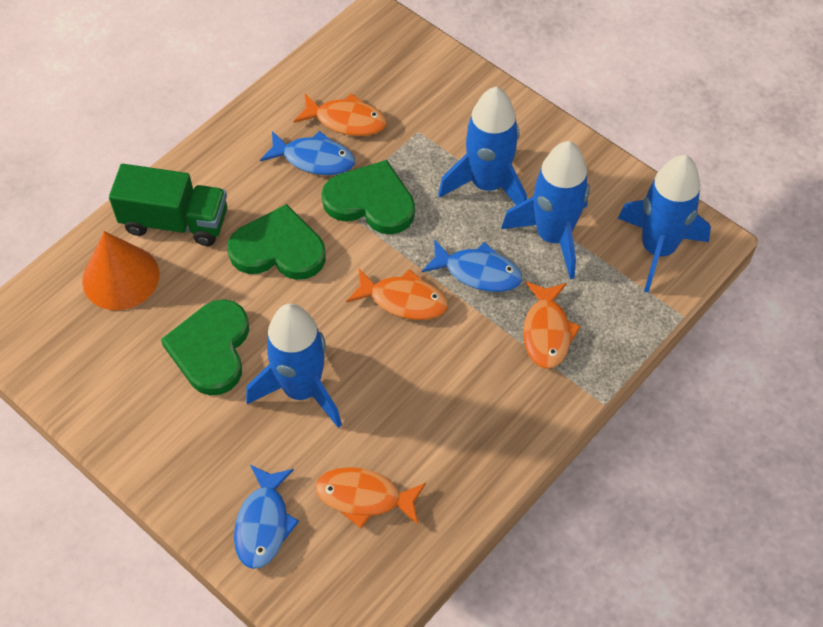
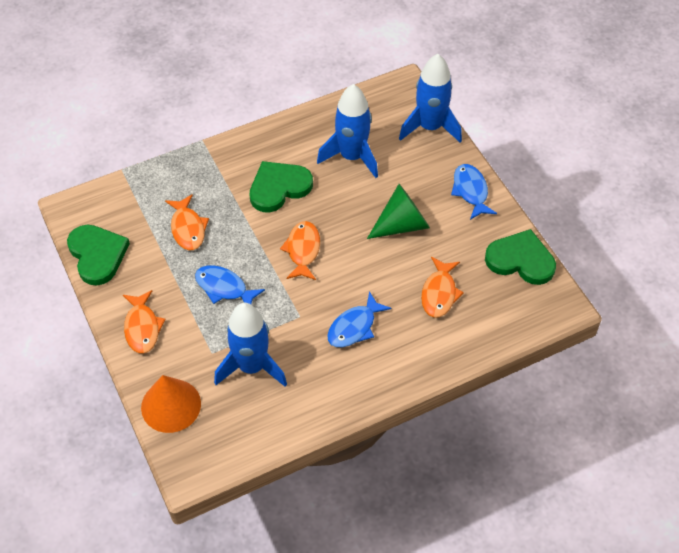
blue rocket: 4 -> 3
green cone: 0 -> 1
green truck: 1 -> 0

